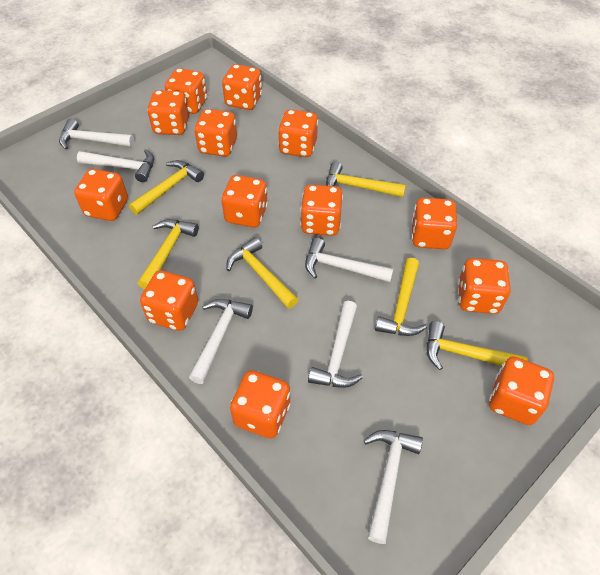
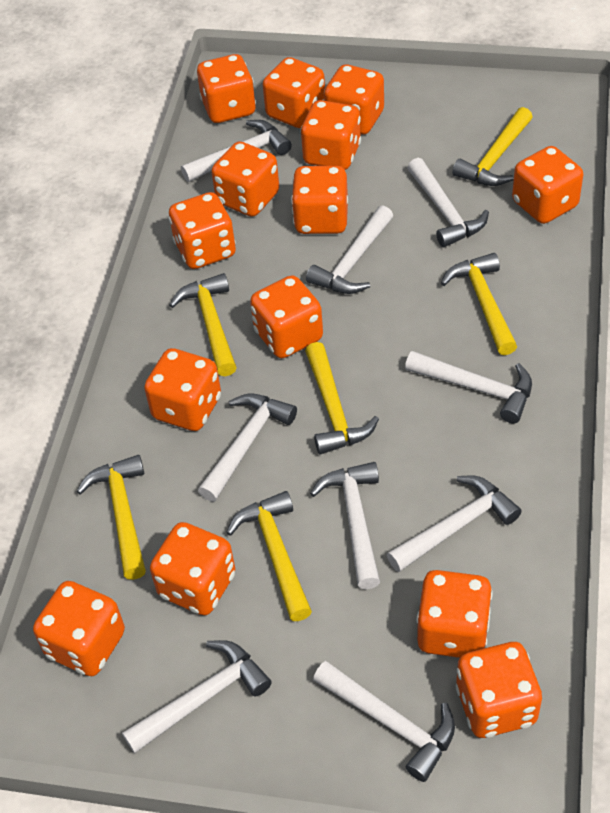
orange dice: 13 -> 14
white hammer: 6 -> 9

